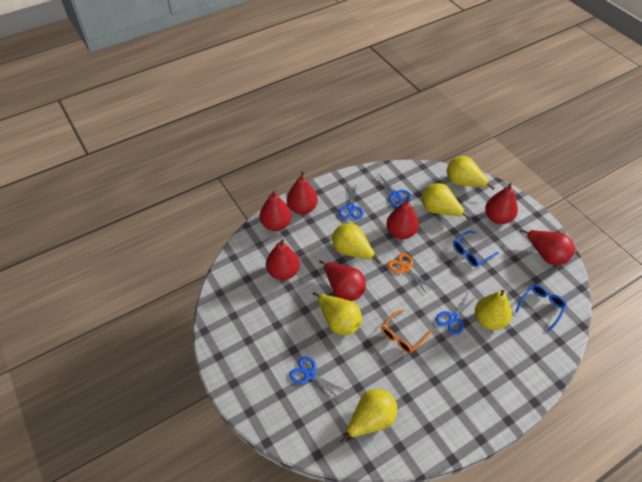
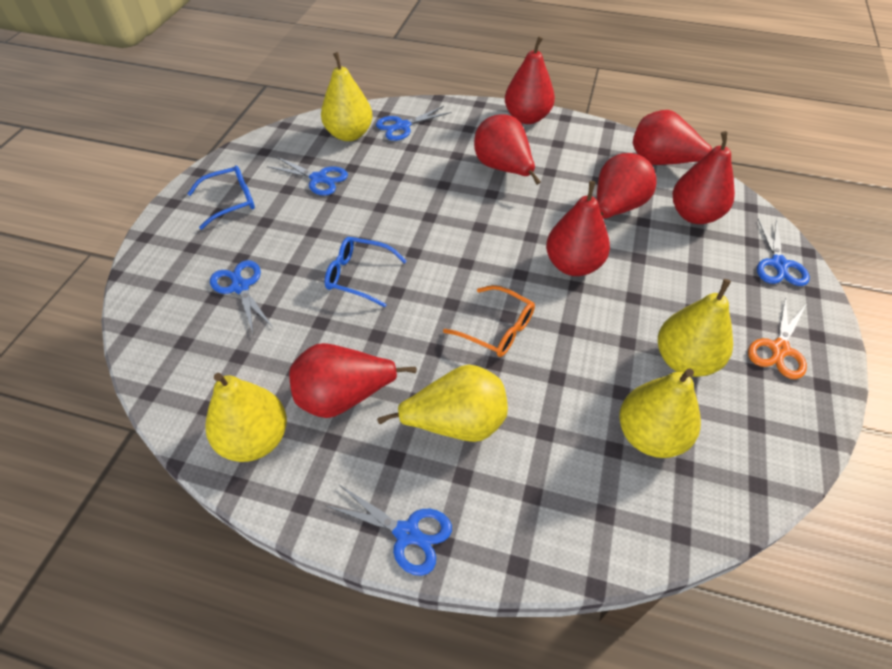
blue scissors: 4 -> 5
yellow pear: 6 -> 5

